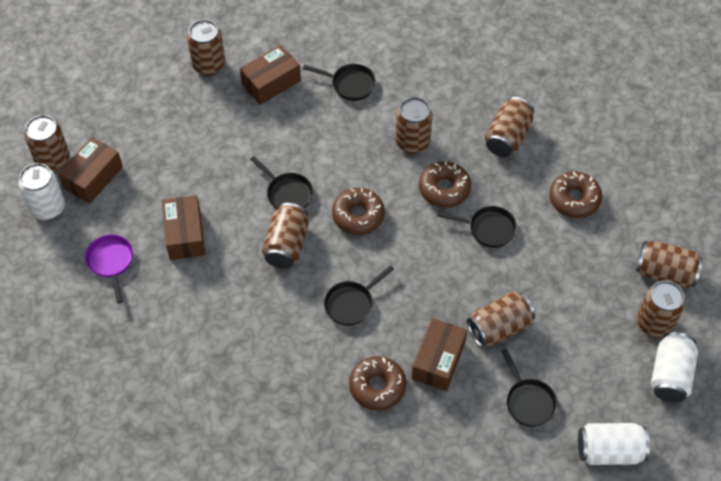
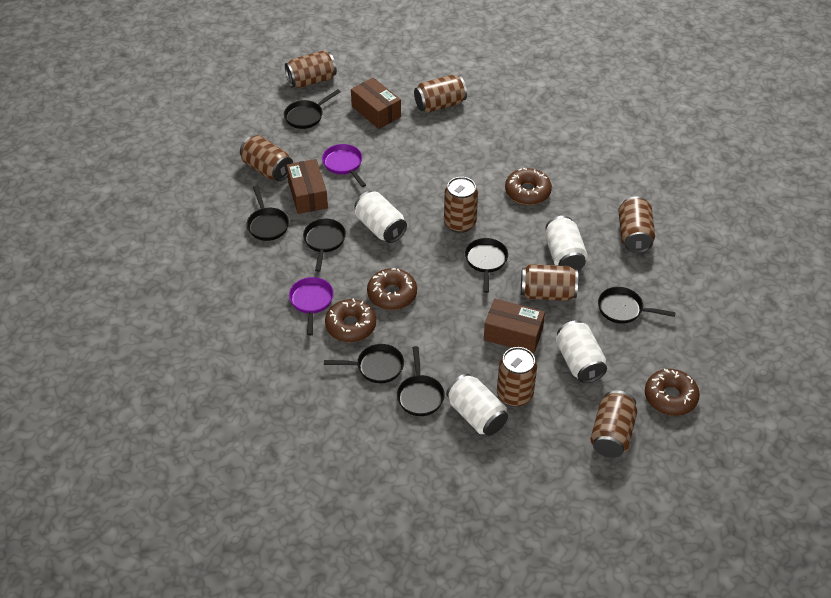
black pan: 5 -> 7
brown box: 4 -> 3
purple pan: 1 -> 2
white can: 3 -> 4

